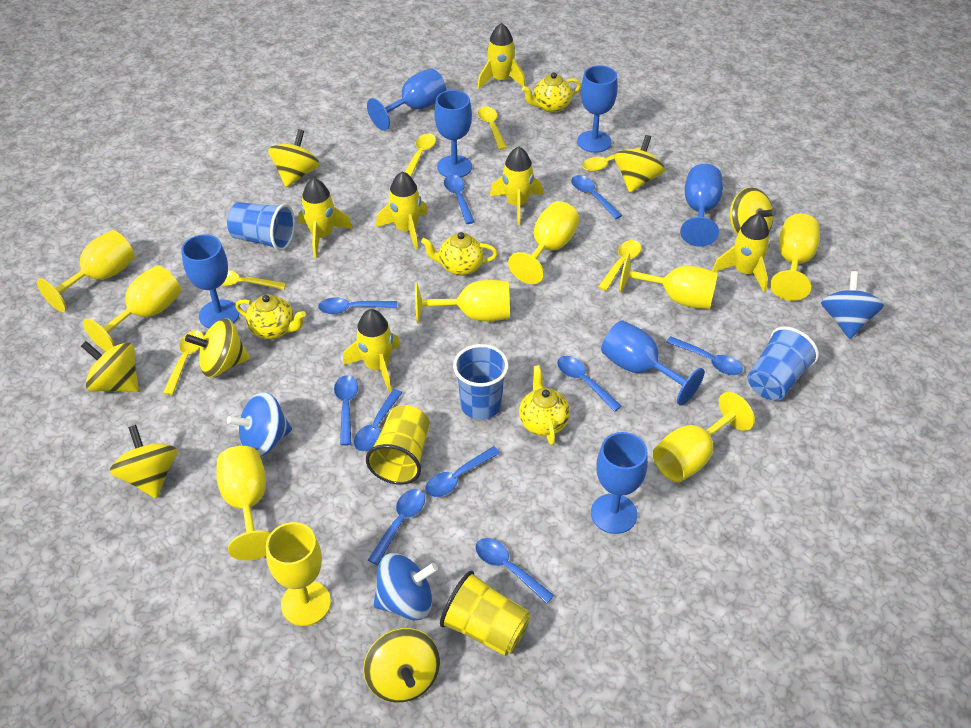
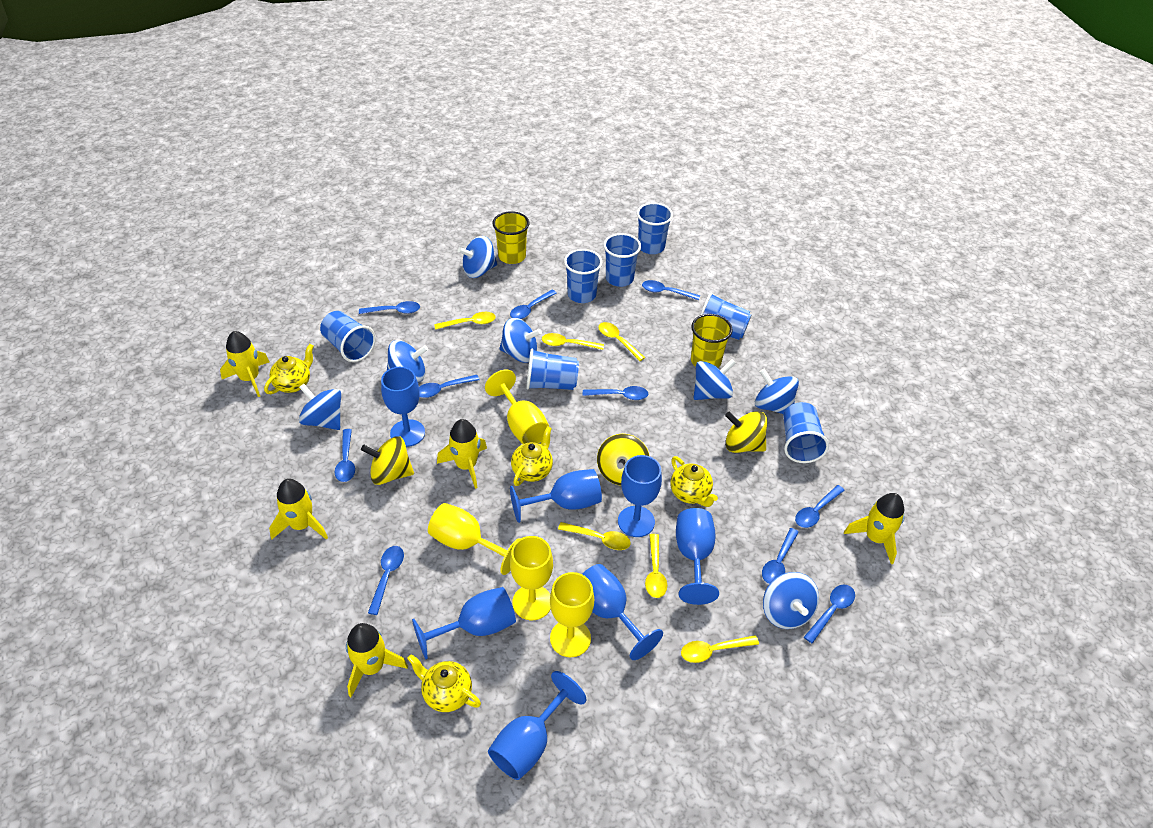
blue cup: 3 -> 7
blue spinning top: 3 -> 7
yellow goblet: 9 -> 4
yellow rocket: 6 -> 5
yellow spinning top: 7 -> 3

